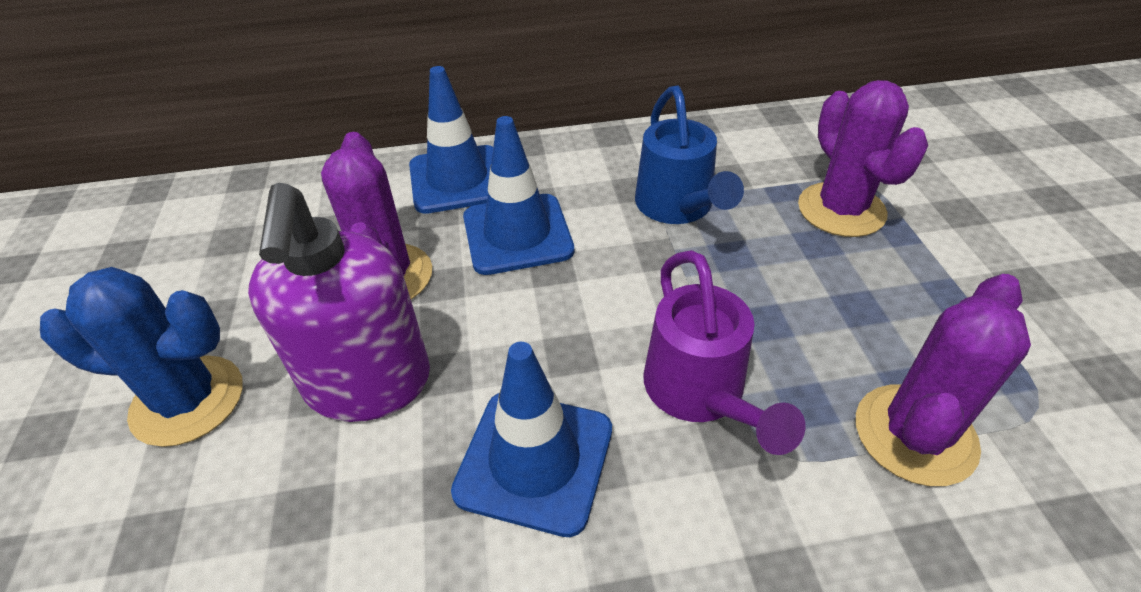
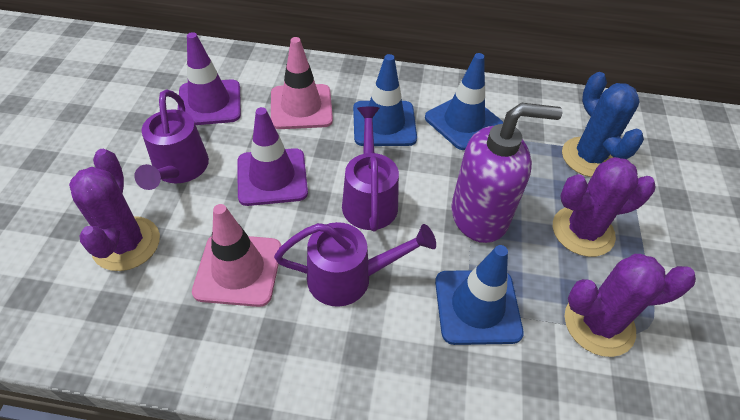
blue watering can: 1 -> 0
pink traffic cone: 0 -> 2
purple traffic cone: 0 -> 2
purple watering can: 1 -> 3

